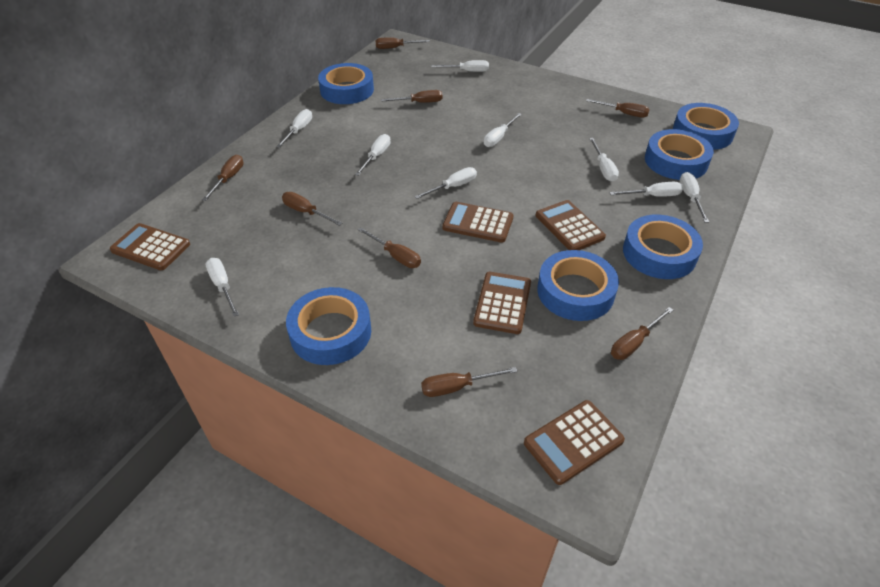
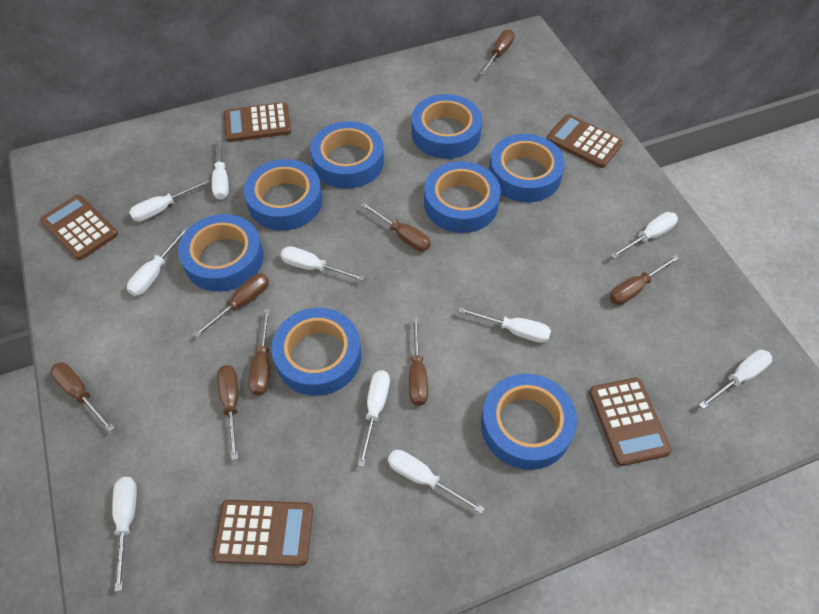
blue tape: 6 -> 8
white screwdriver: 9 -> 10

